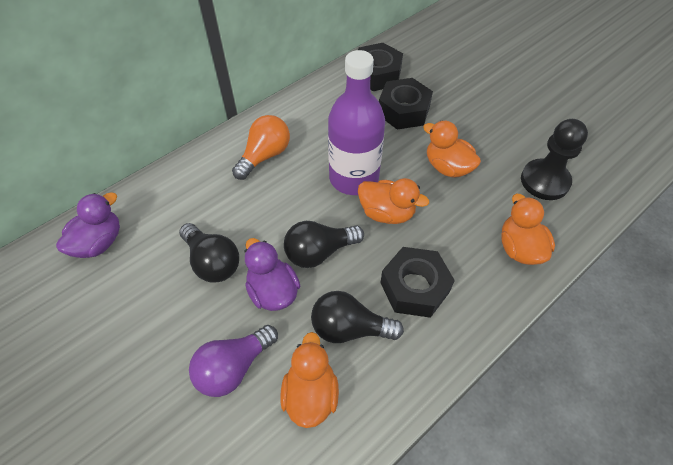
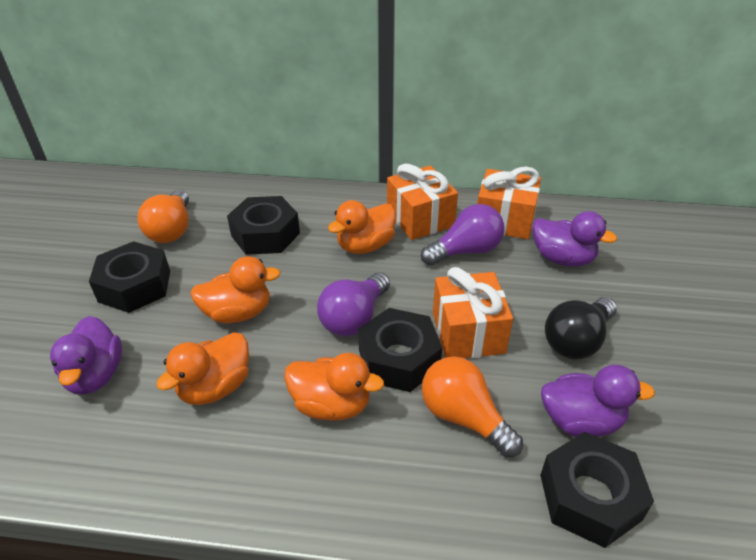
black light bulb: 3 -> 1
black nut: 3 -> 4
black pawn: 1 -> 0
orange gift: 0 -> 3
orange light bulb: 1 -> 2
purple bottle: 1 -> 0
purple duck: 2 -> 3
purple light bulb: 1 -> 2

